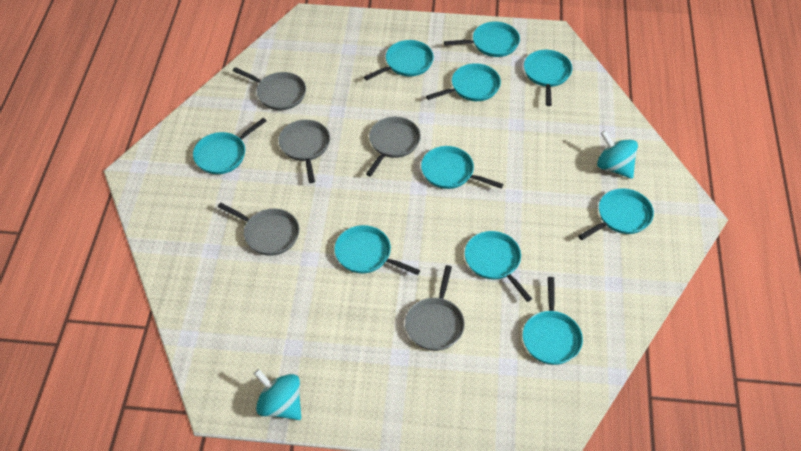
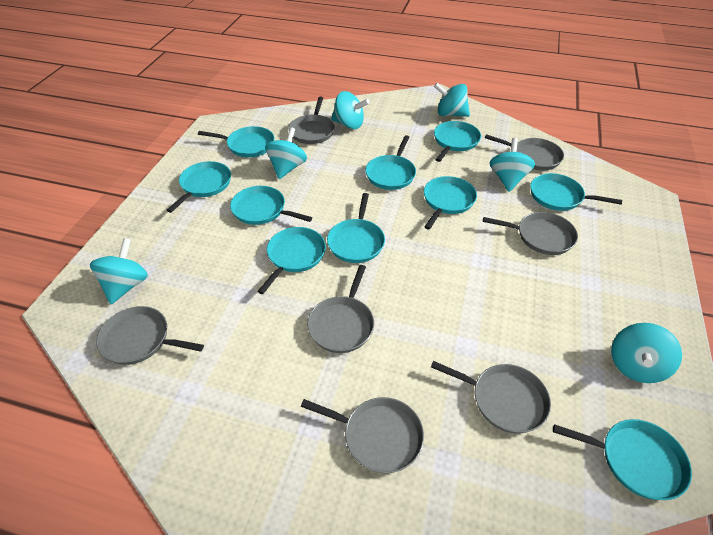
grey pan: 5 -> 7
turquoise spinning top: 2 -> 6

